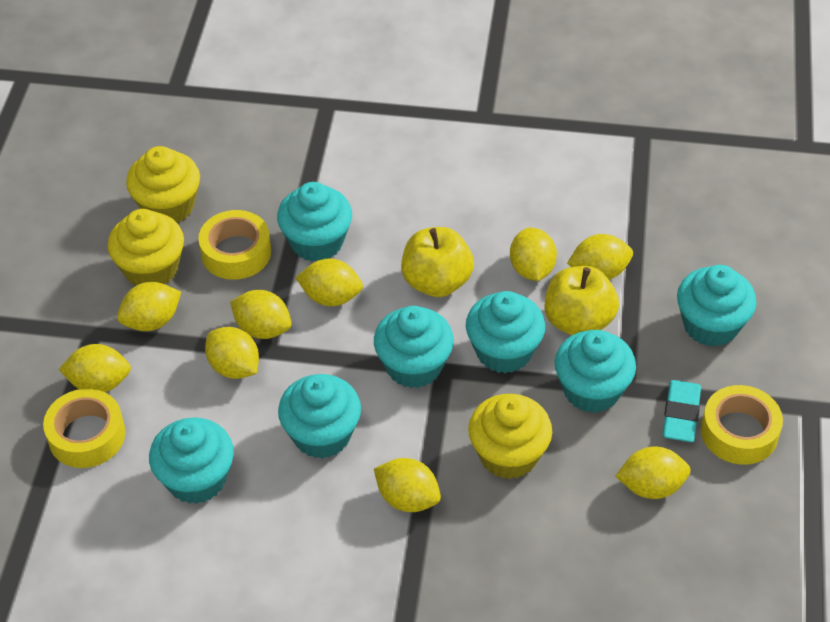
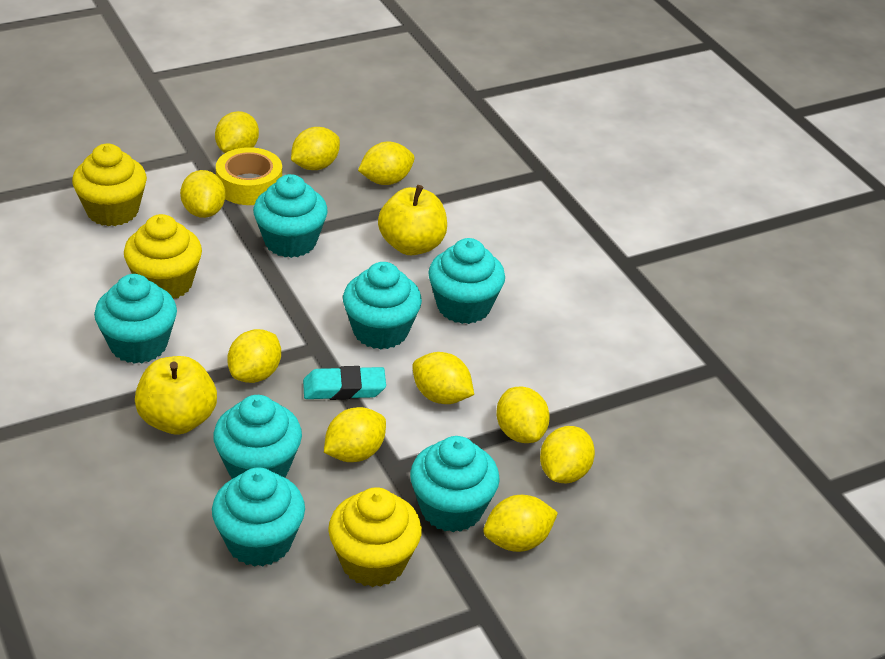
yellow lemon: 9 -> 10
yellow tape: 3 -> 1

